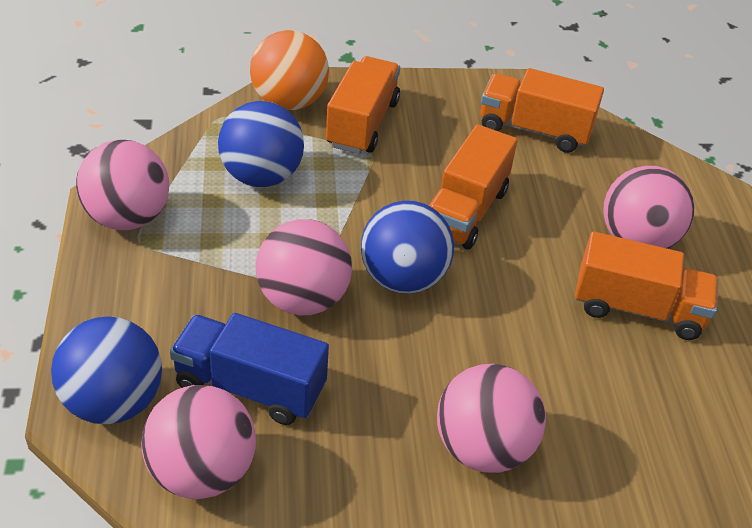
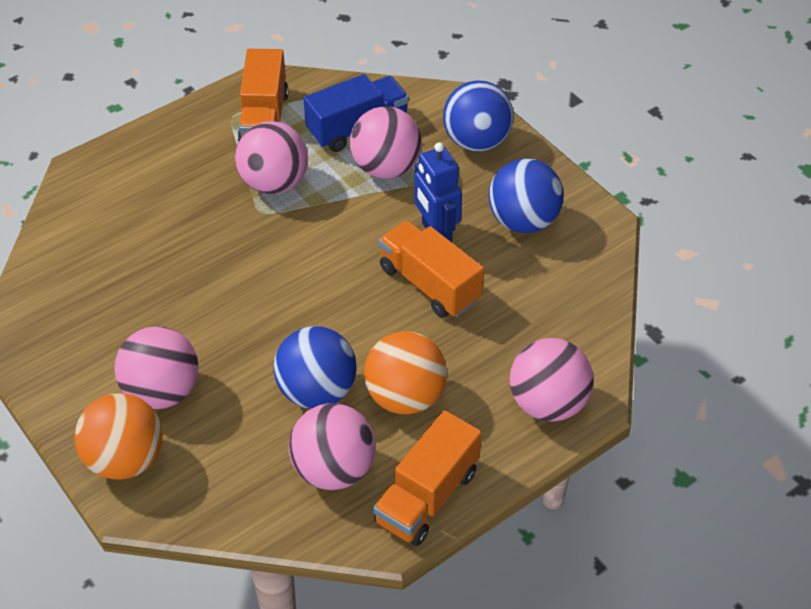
blue robot: 0 -> 1
orange ball: 1 -> 2
orange truck: 4 -> 3

